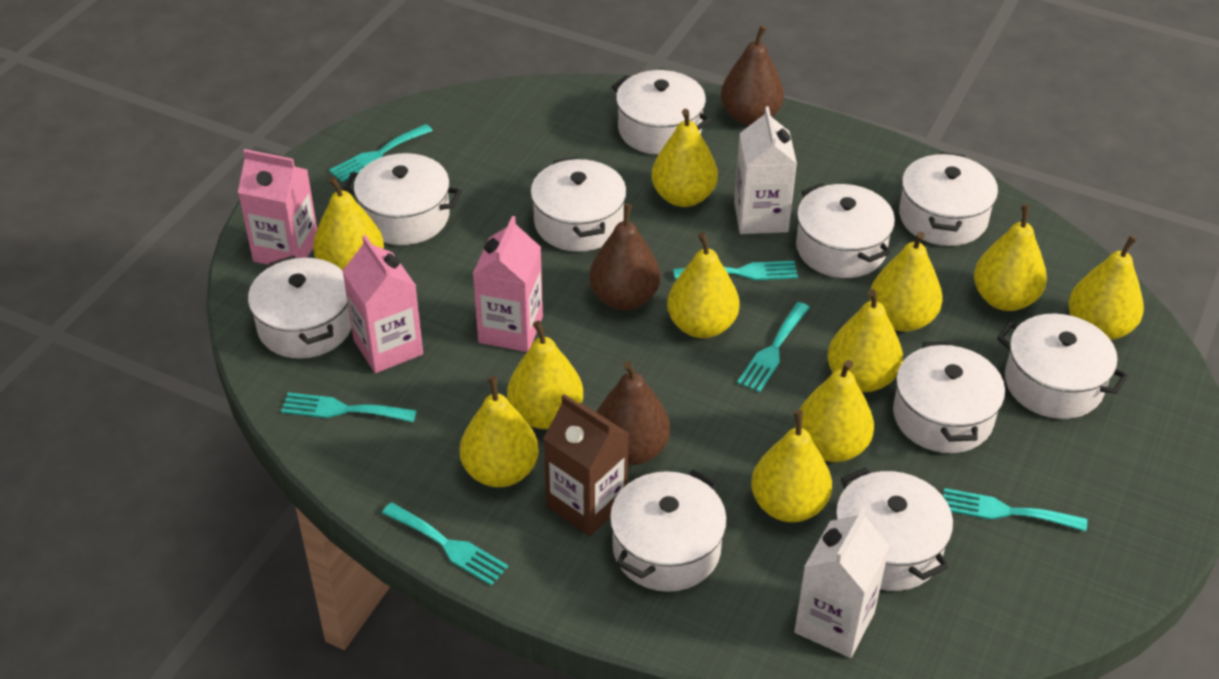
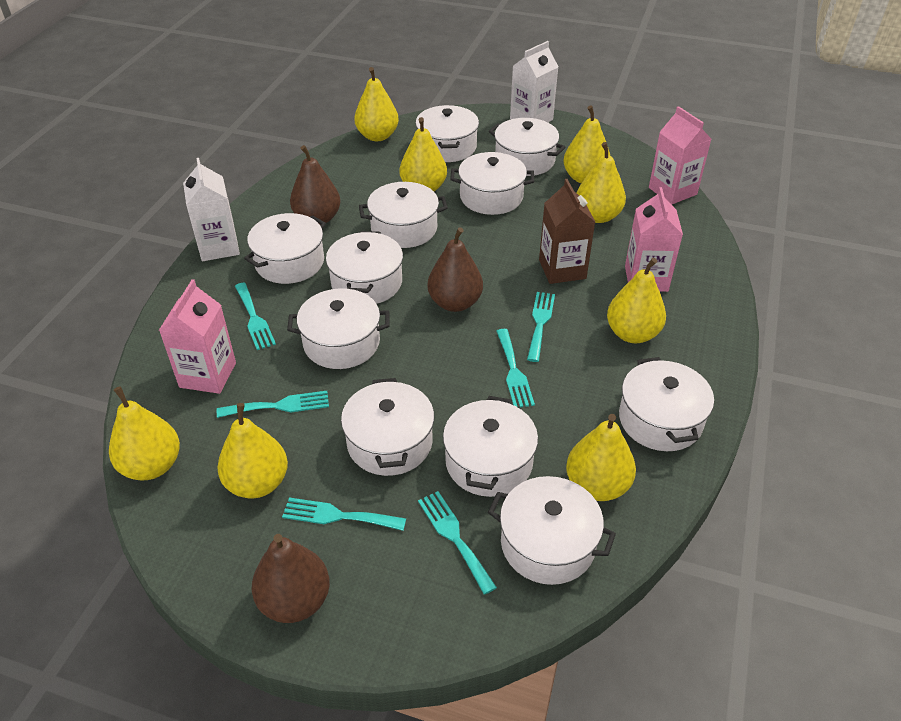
white pot: 10 -> 11
yellow pear: 11 -> 8

